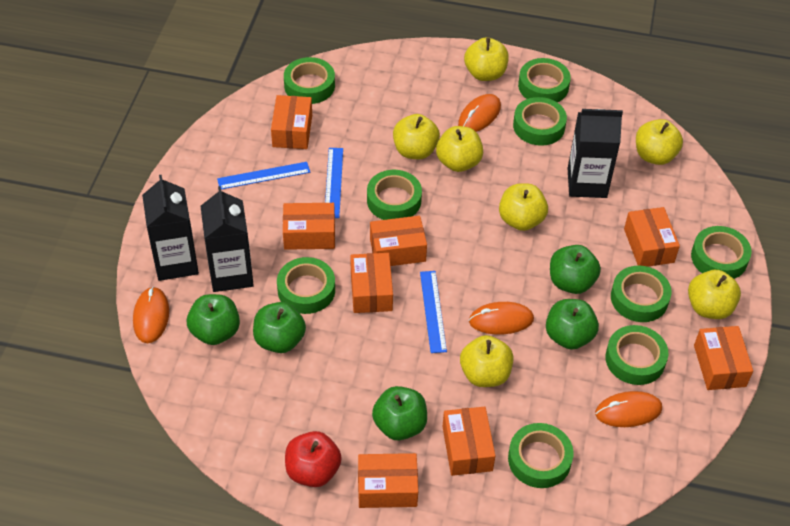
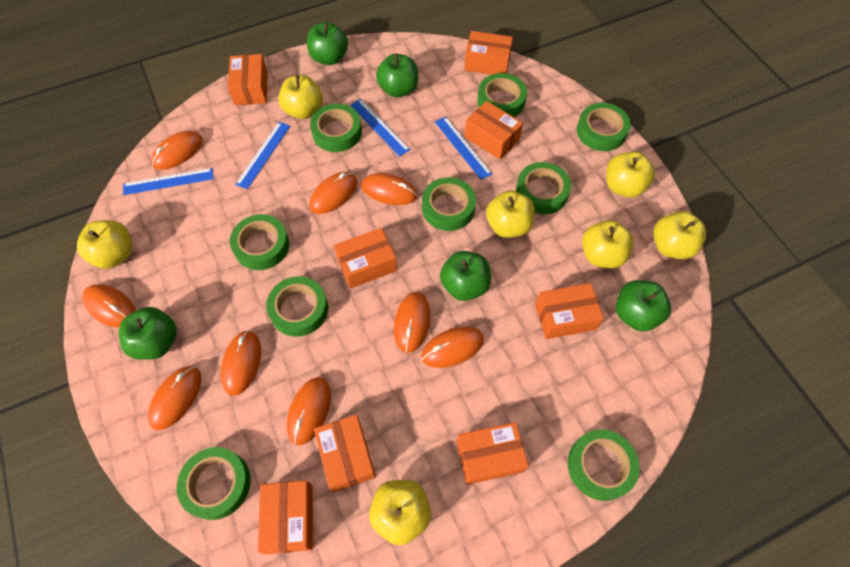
black carton: 3 -> 0
blue ruler: 3 -> 4
orange mouse: 4 -> 9
red apple: 1 -> 0

